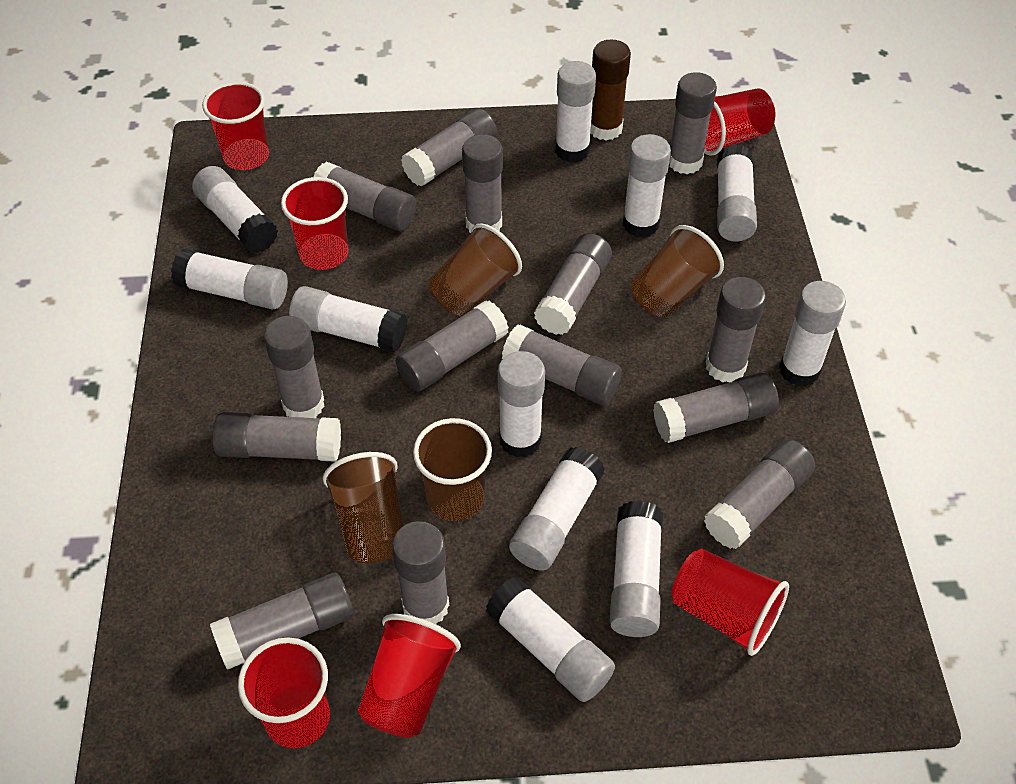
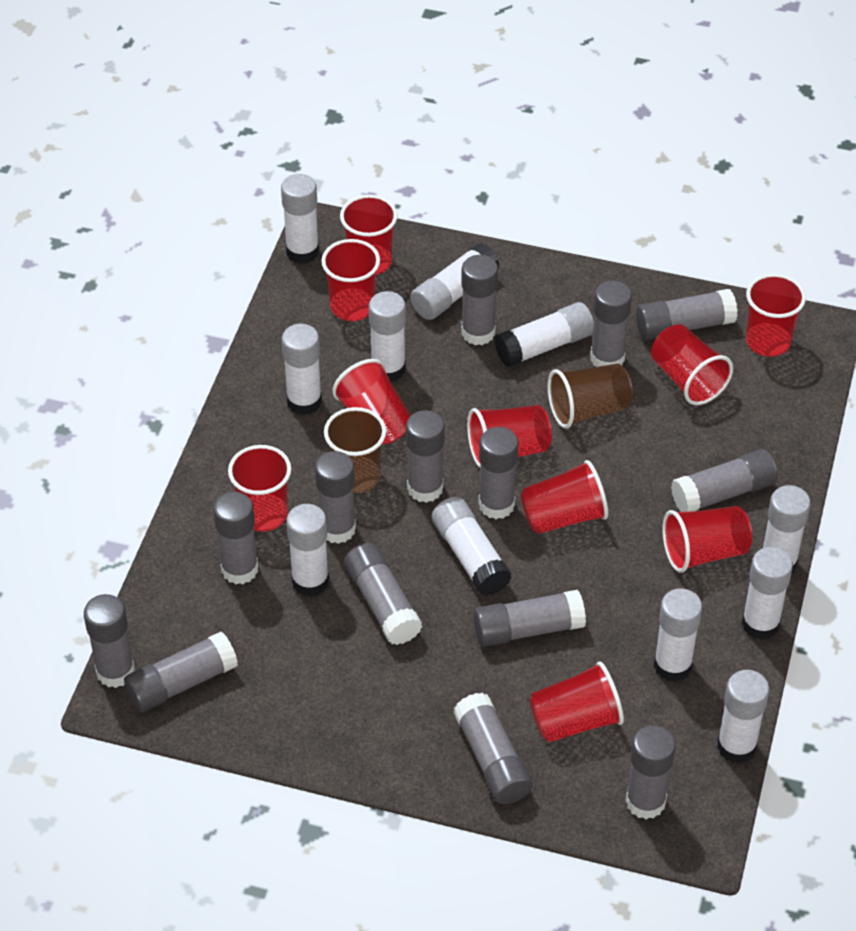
brown cup: 4 -> 2
brown glue stick: 1 -> 0
red cup: 6 -> 10

